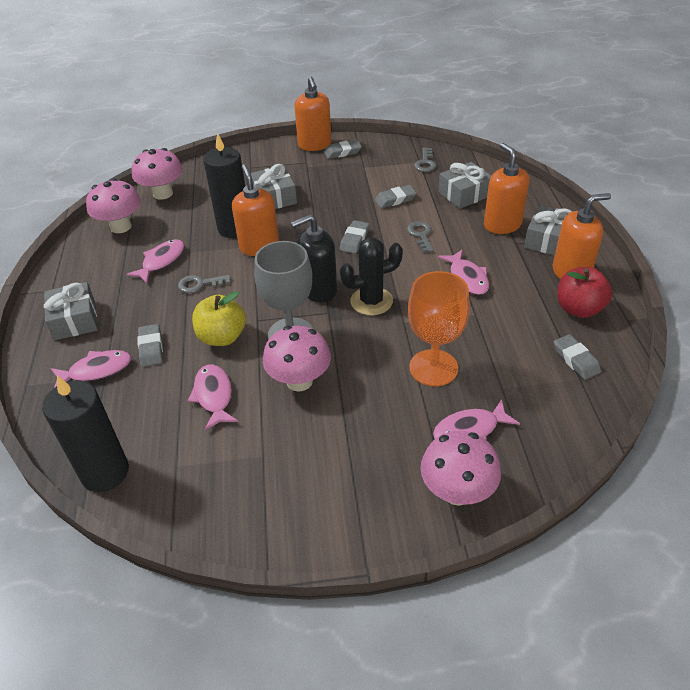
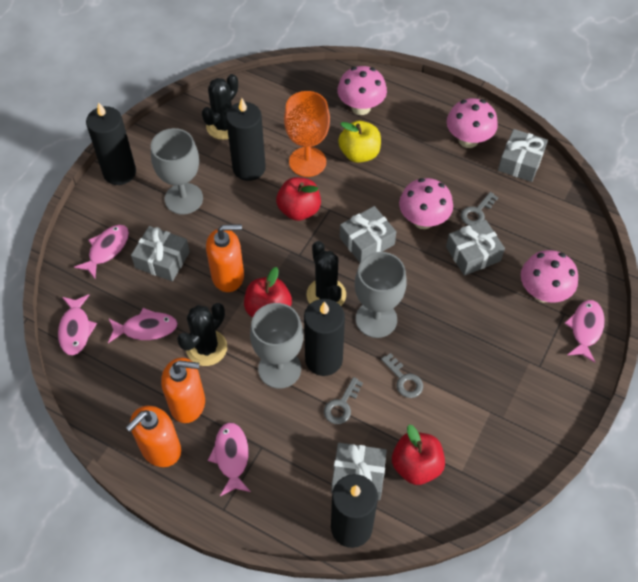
black cactus: 1 -> 3
black candle: 2 -> 4
black soap dispenser: 1 -> 0
grey eraser: 5 -> 0
grey gift: 4 -> 5
grey goblet: 1 -> 3
orange soap dispenser: 4 -> 3
red apple: 1 -> 3

